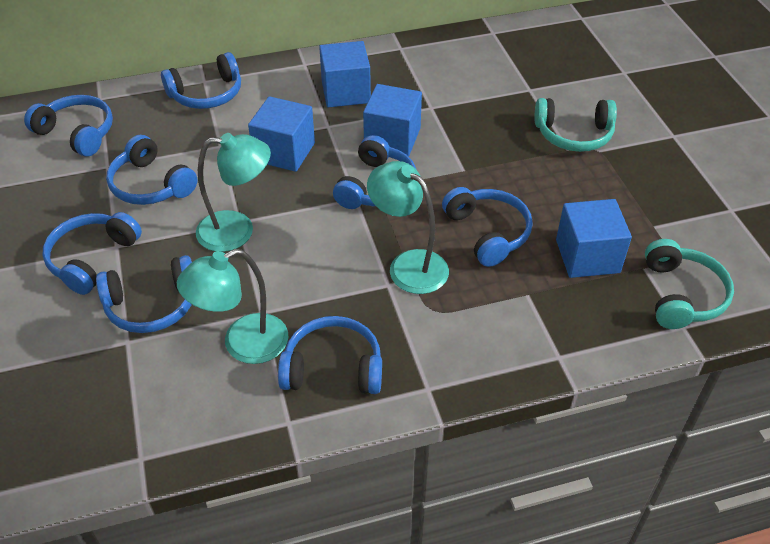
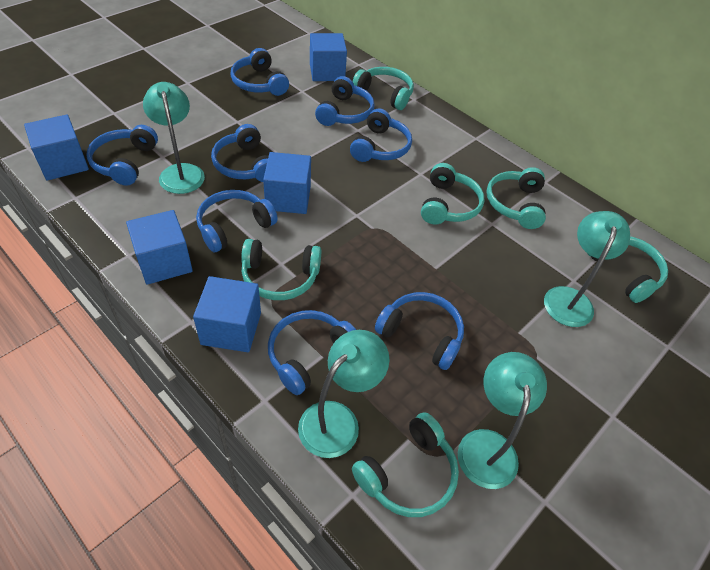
blue cube: 4 -> 5
turquoise headphones: 2 -> 6
turquoise lamp: 3 -> 4

